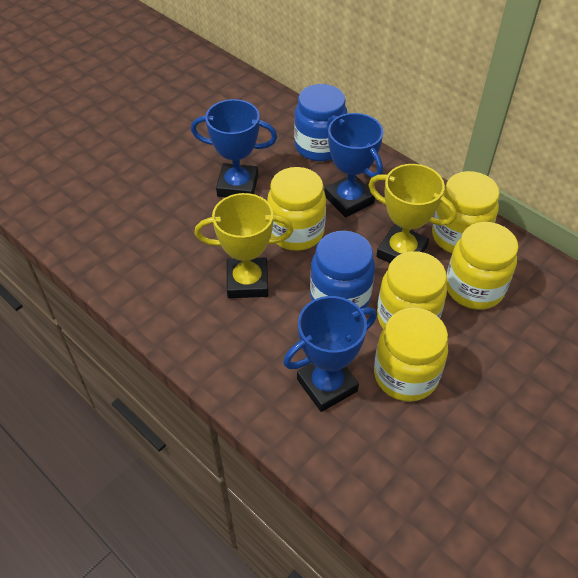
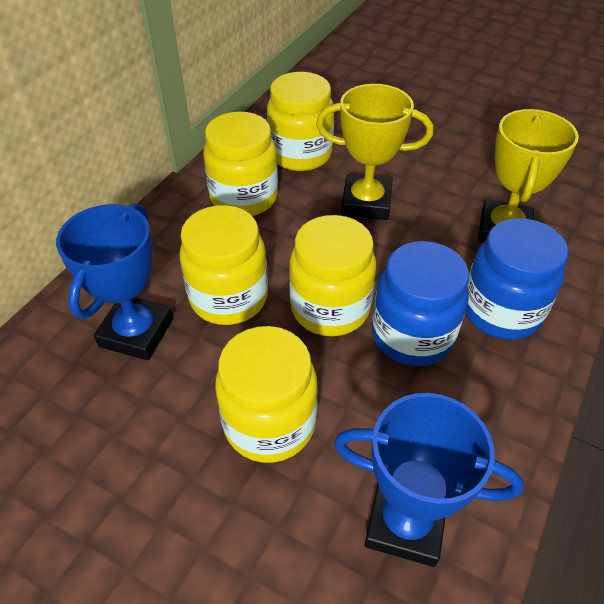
blue trophy: 3 -> 2

